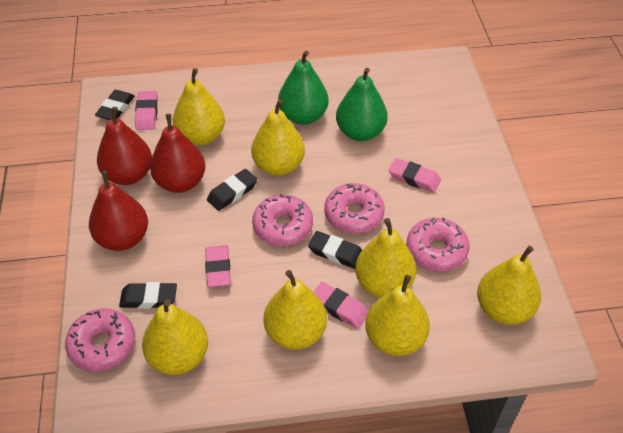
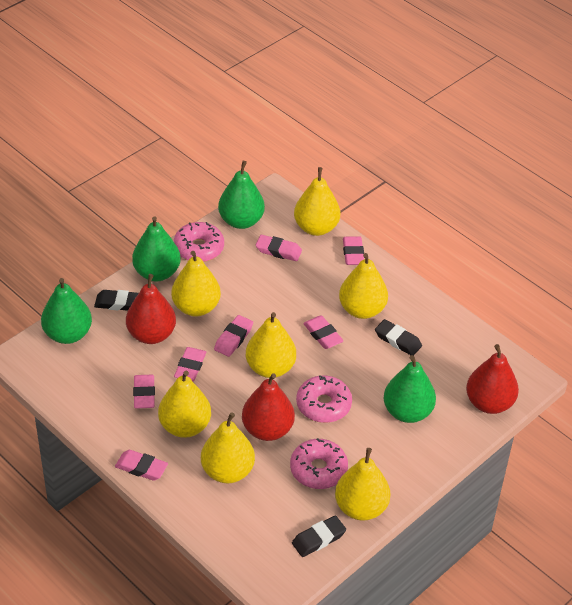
black eraser: 4 -> 3
green pear: 2 -> 4
pink donut: 4 -> 3
pink eraser: 4 -> 7

